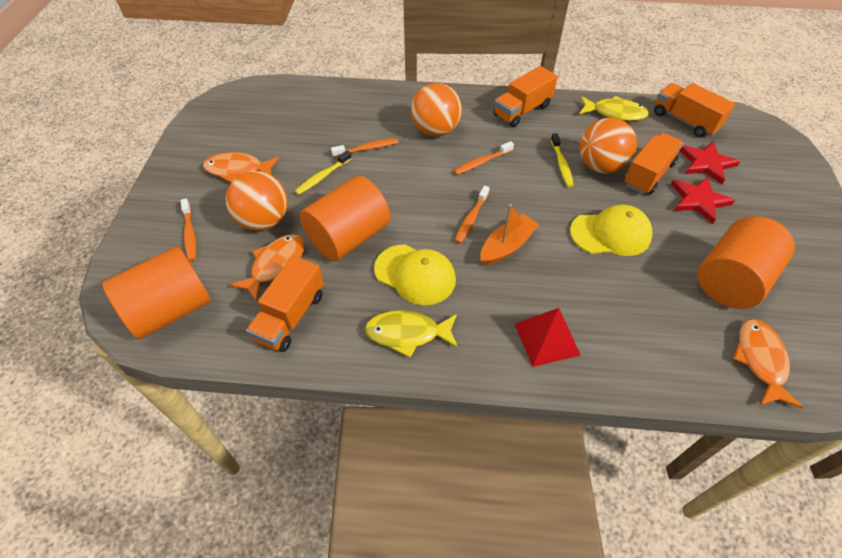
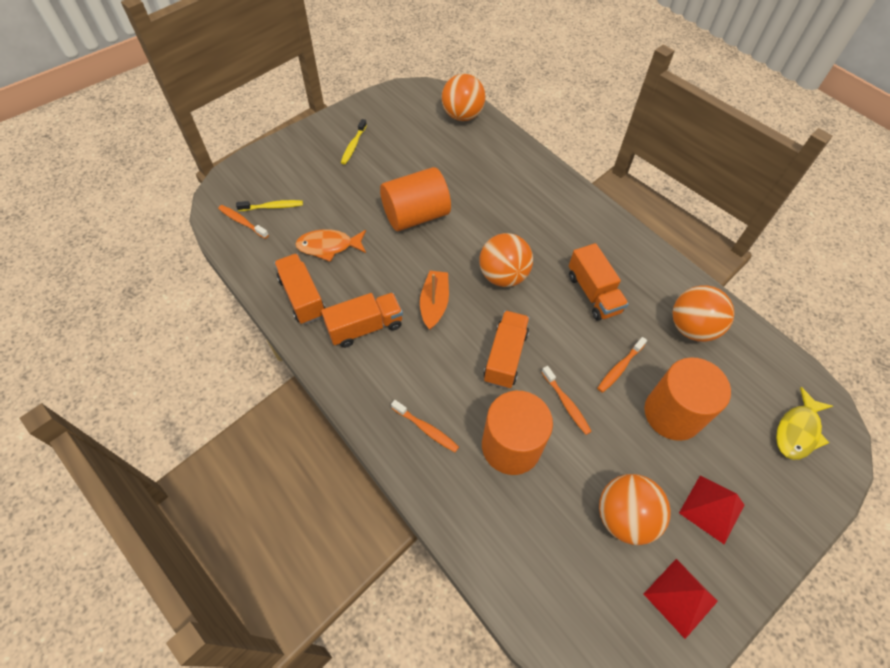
orange ball: 3 -> 4
orange fish: 3 -> 1
red pyramid: 1 -> 2
red star: 2 -> 0
yellow cap: 2 -> 0
yellow fish: 2 -> 1

